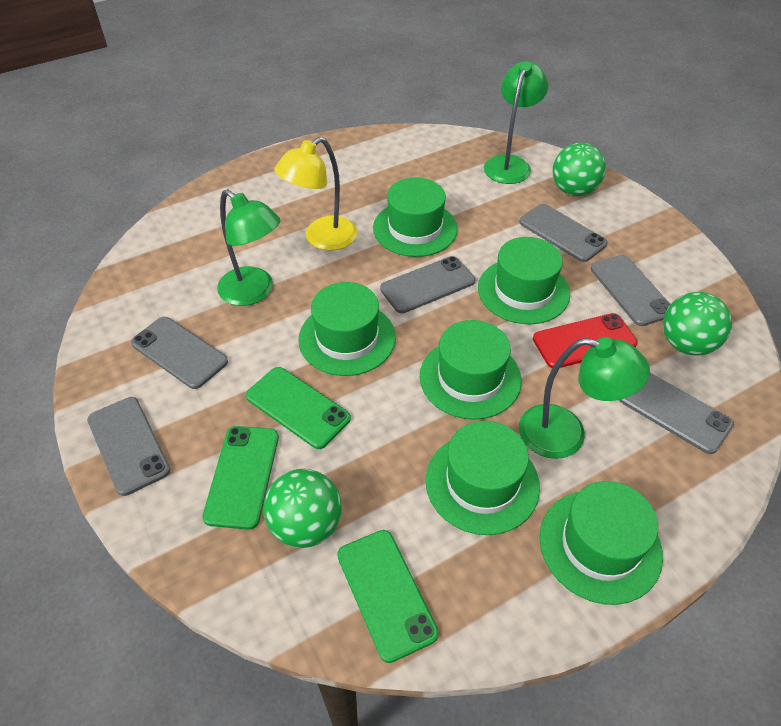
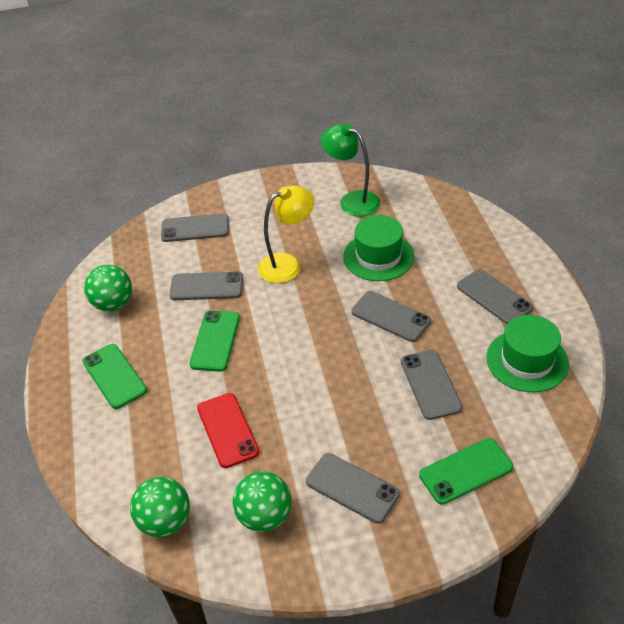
green hat: 6 -> 2
green lamp: 3 -> 1

